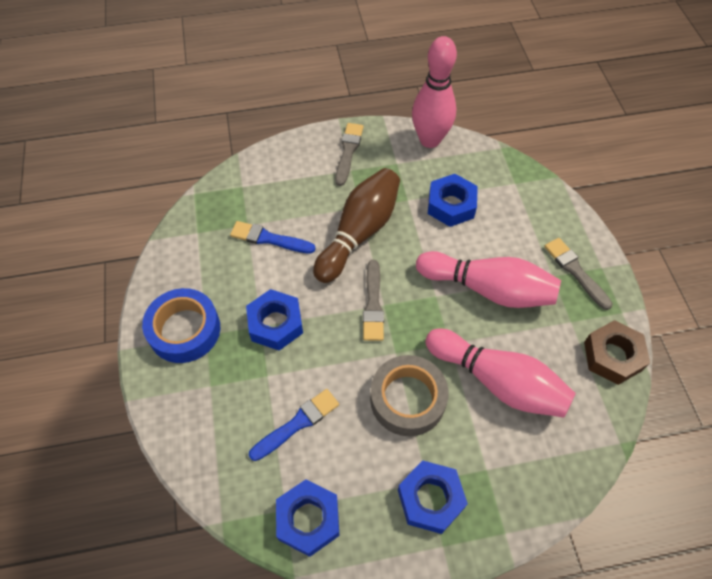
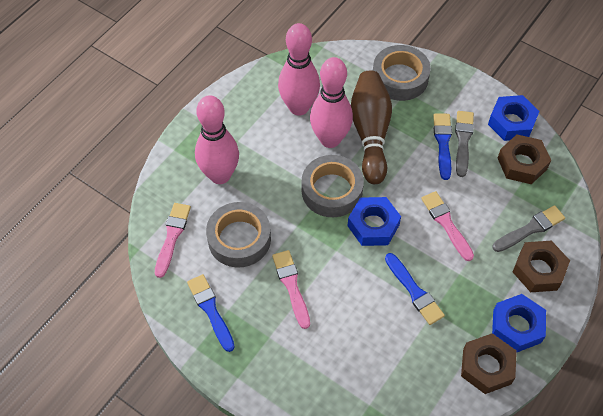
blue brush: 2 -> 3
blue nut: 4 -> 3
blue tape: 1 -> 0
brown nut: 1 -> 3
grey brush: 3 -> 2
grey tape: 1 -> 3
pink brush: 0 -> 3

